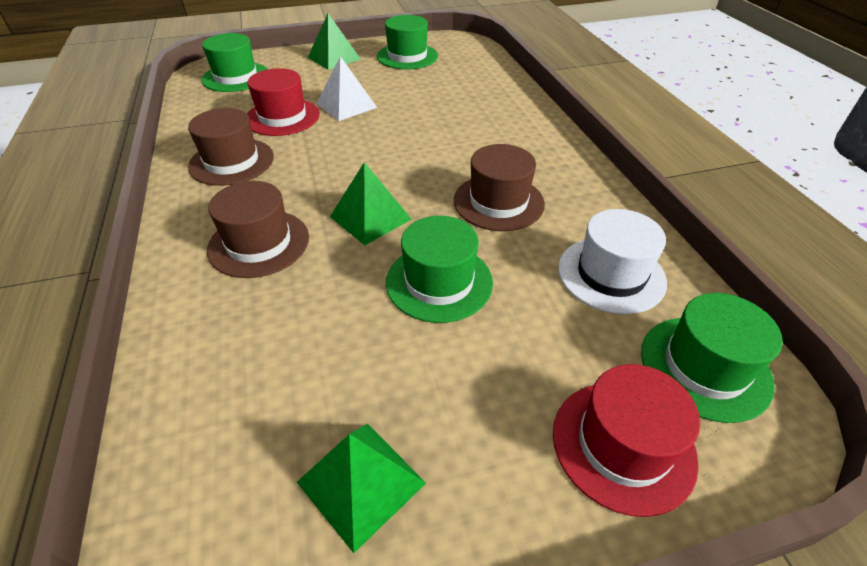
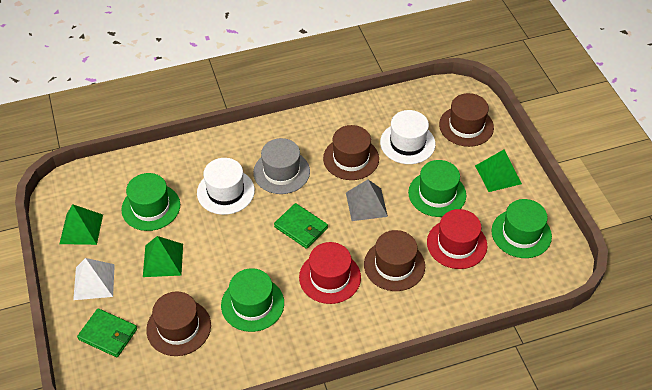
brown hat: 3 -> 4
green wallet: 0 -> 2
grey hat: 0 -> 1
grey pyramid: 0 -> 1
white hat: 1 -> 2

